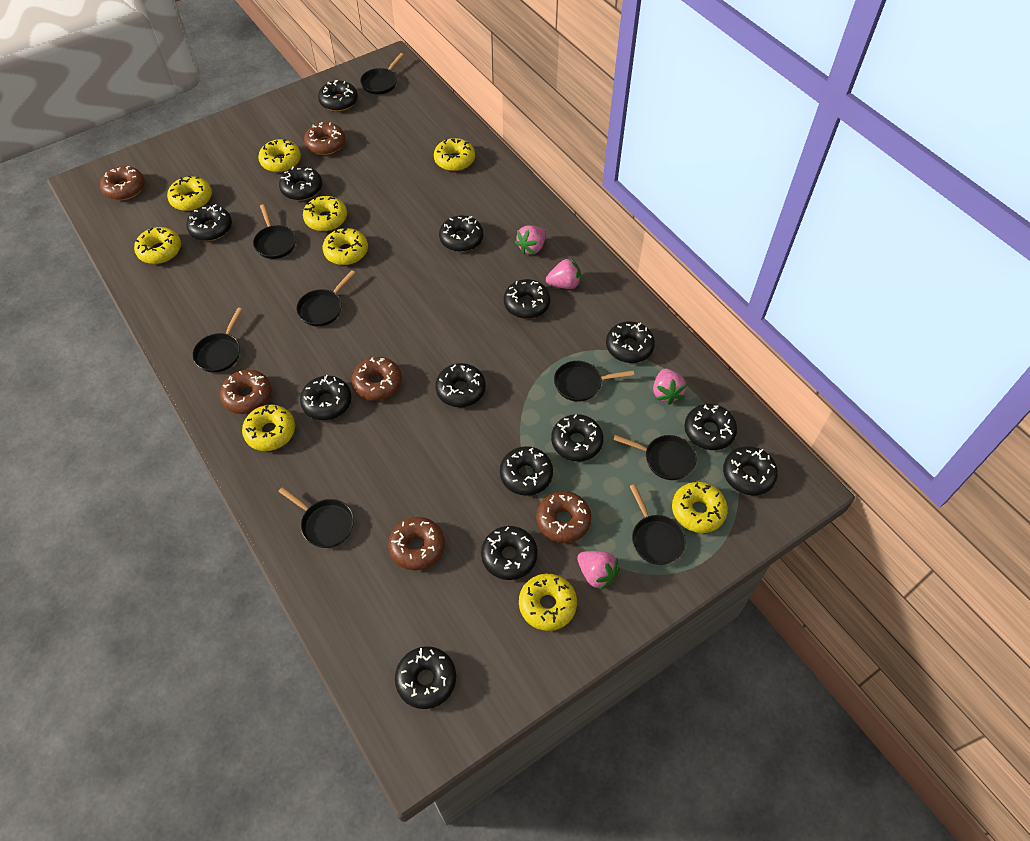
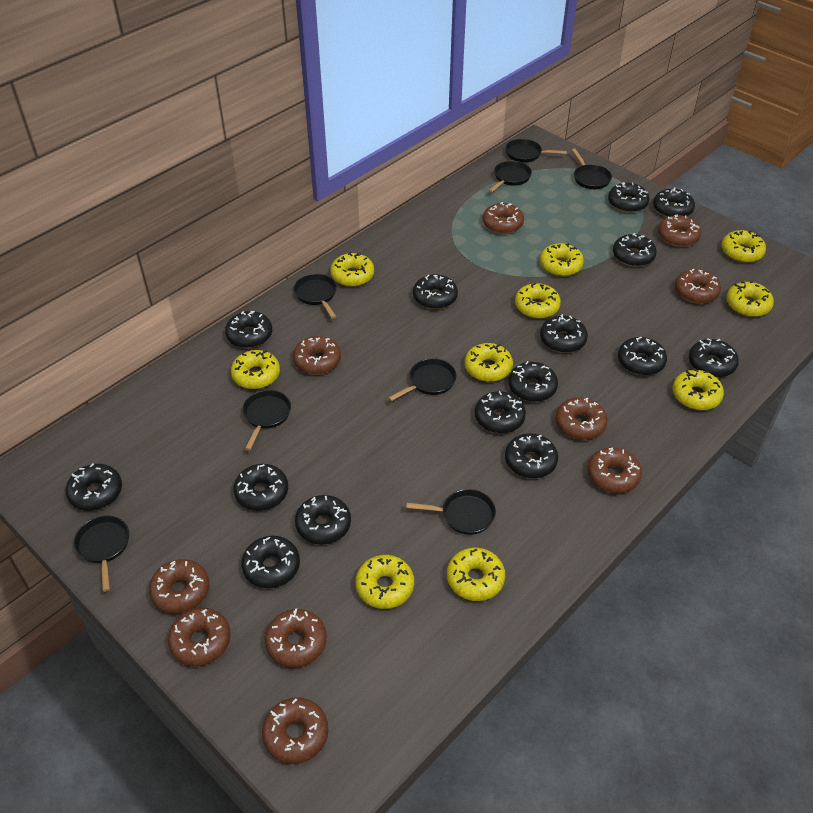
black donut: 14 -> 15
brown donut: 6 -> 10
pink strawberry: 4 -> 0
yellow donut: 9 -> 10

